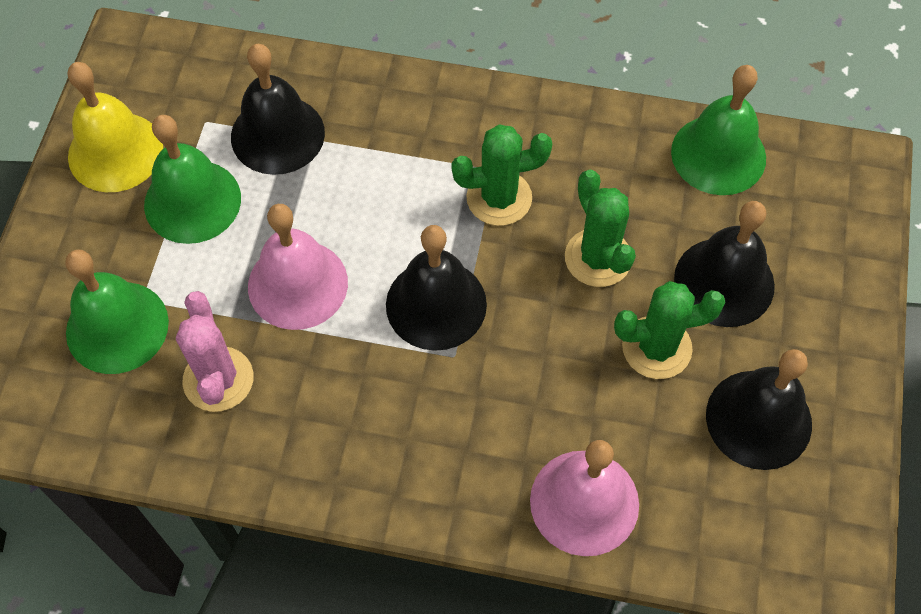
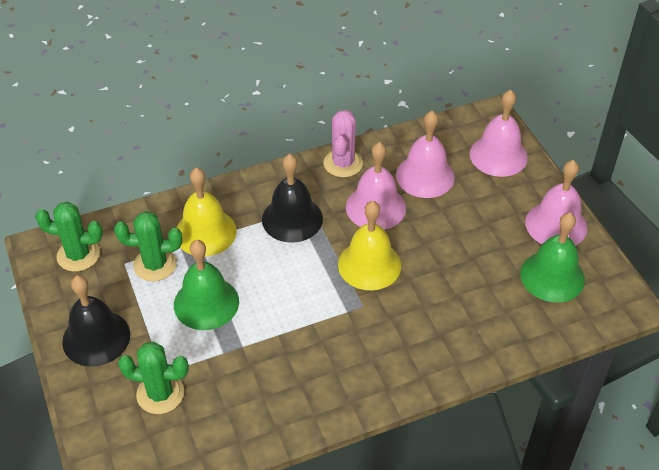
black bell: 4 -> 2
green bell: 3 -> 2
pink bell: 2 -> 4
yellow bell: 1 -> 2

